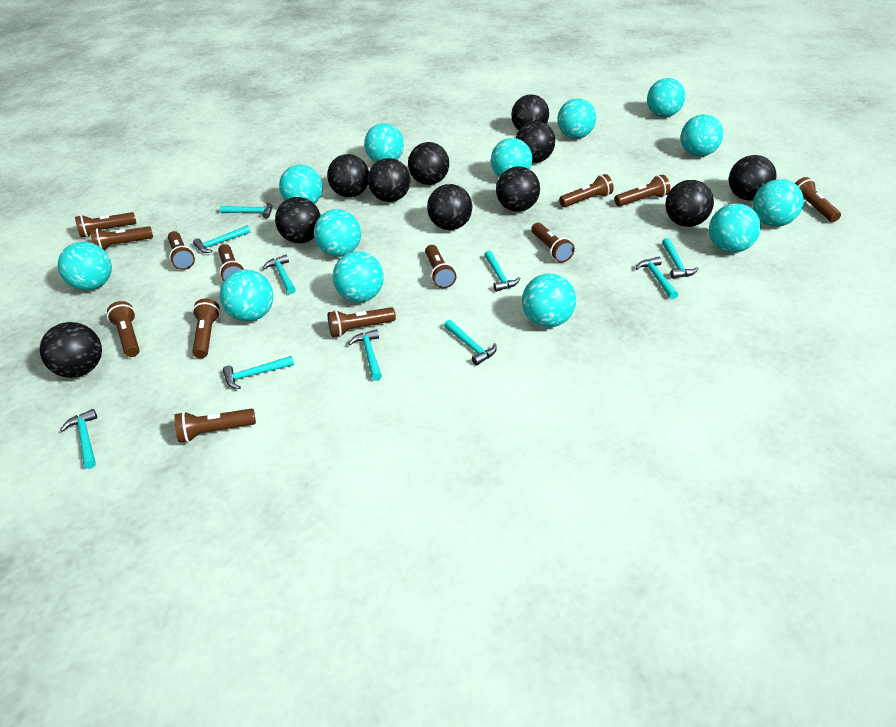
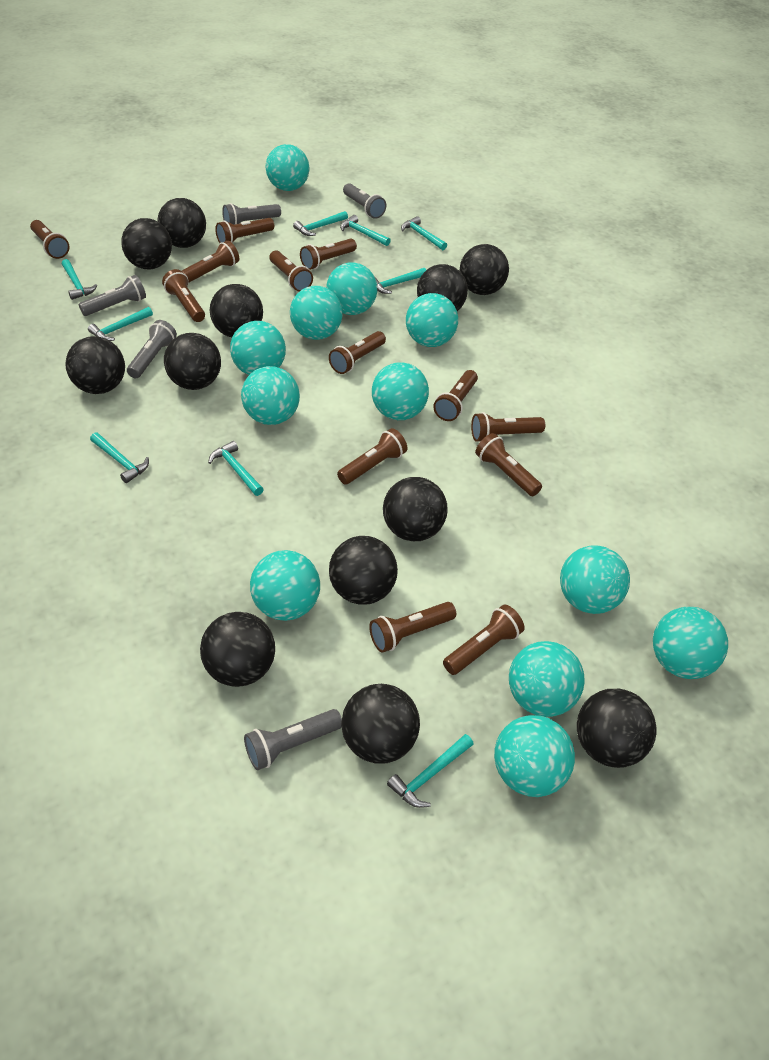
black ball: 11 -> 12
grey flashlight: 0 -> 5
turquoise ball: 13 -> 12
turquoise hammer: 10 -> 9

